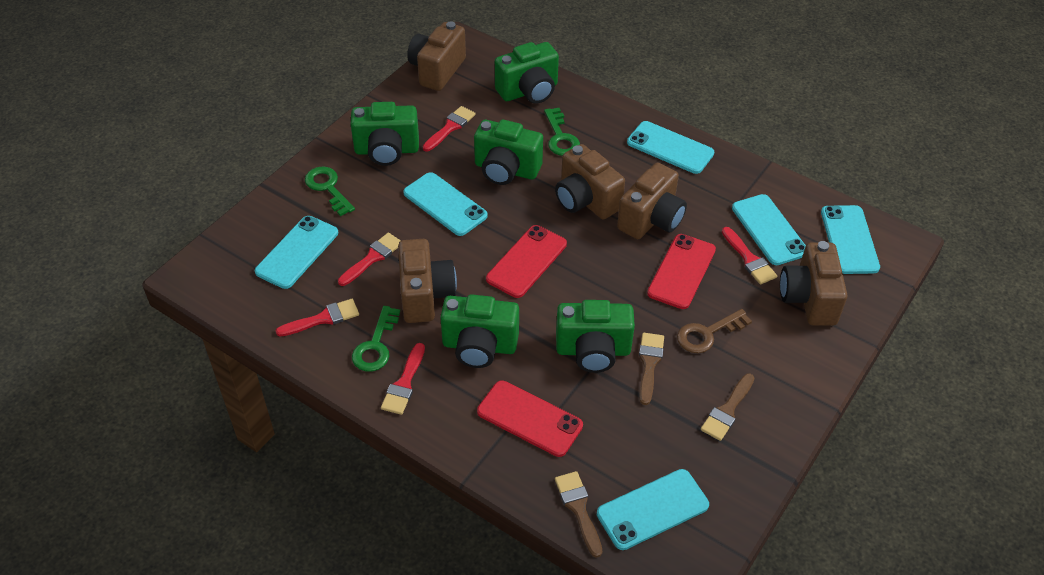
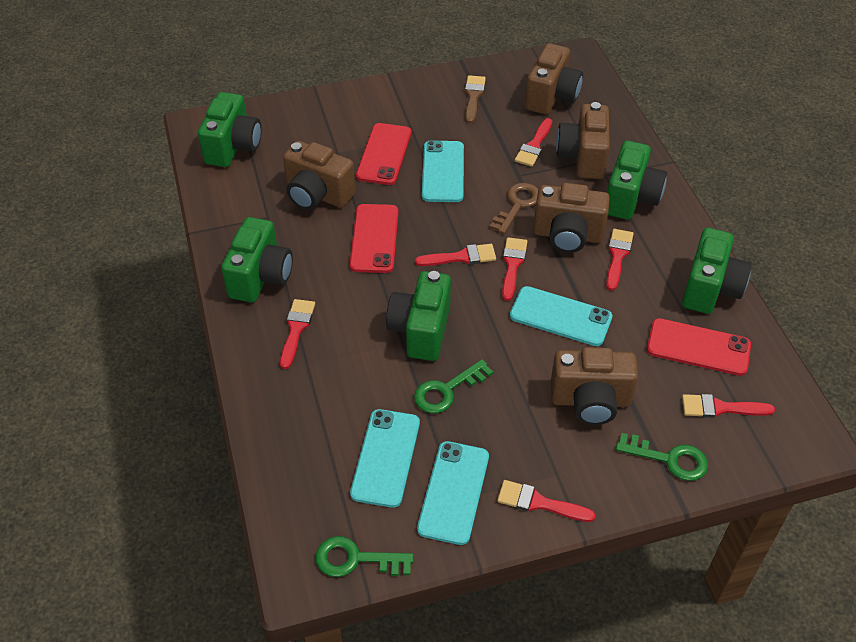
brown brush: 3 -> 1
red brush: 5 -> 7
turquoise phone: 6 -> 4

